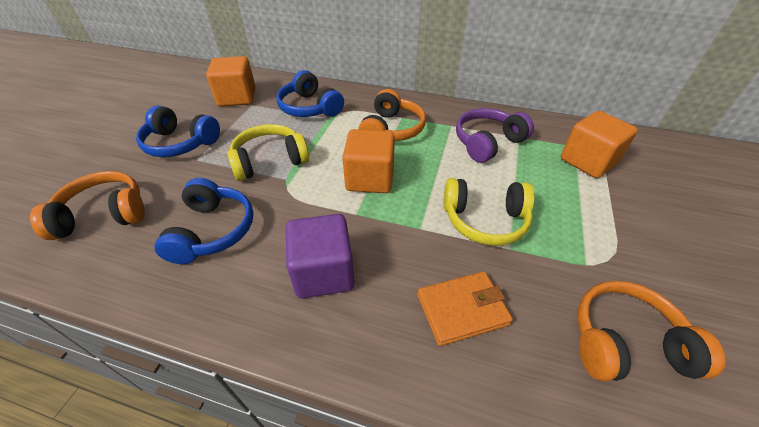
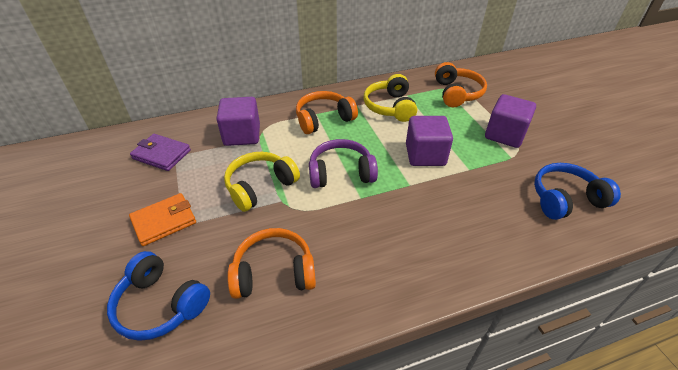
blue headphones: 3 -> 2
orange cube: 3 -> 0
purple cube: 1 -> 3
purple wallet: 0 -> 1

